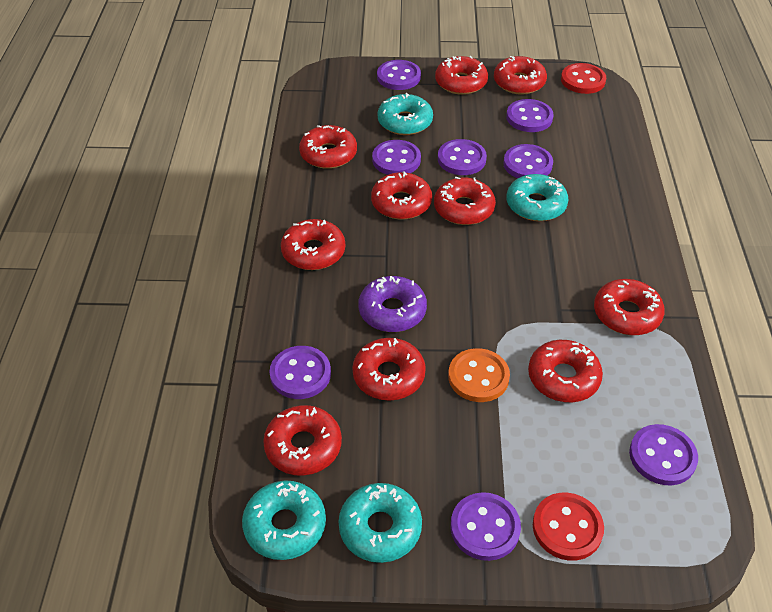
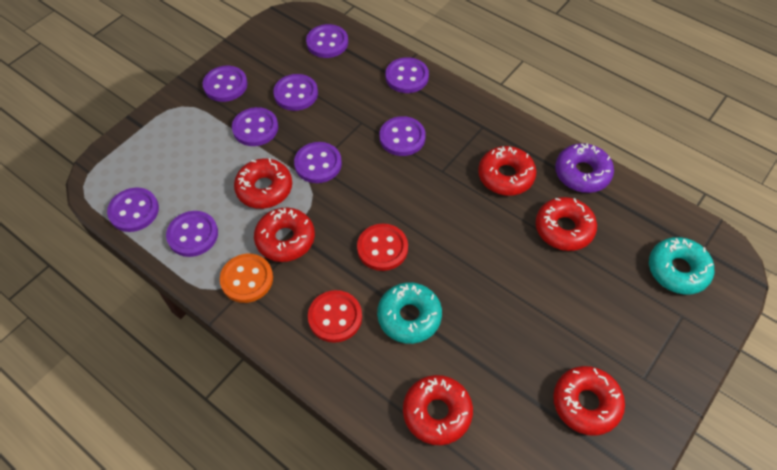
purple button: 8 -> 9
red donut: 10 -> 6
turquoise donut: 4 -> 2

